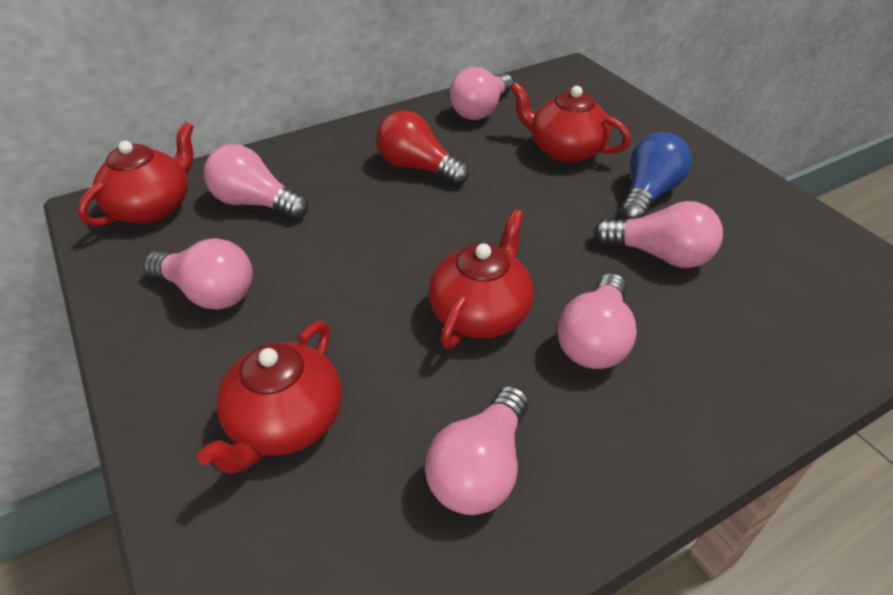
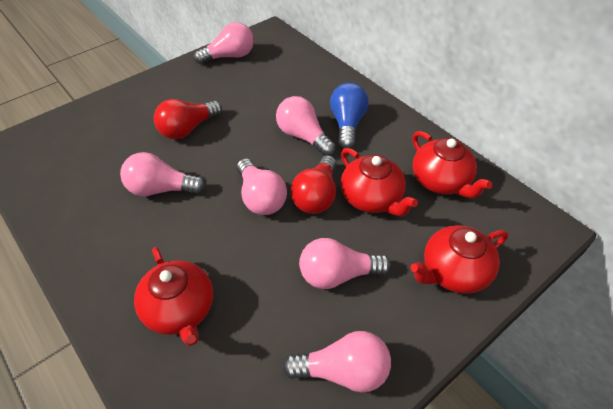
red light bulb: 1 -> 2

